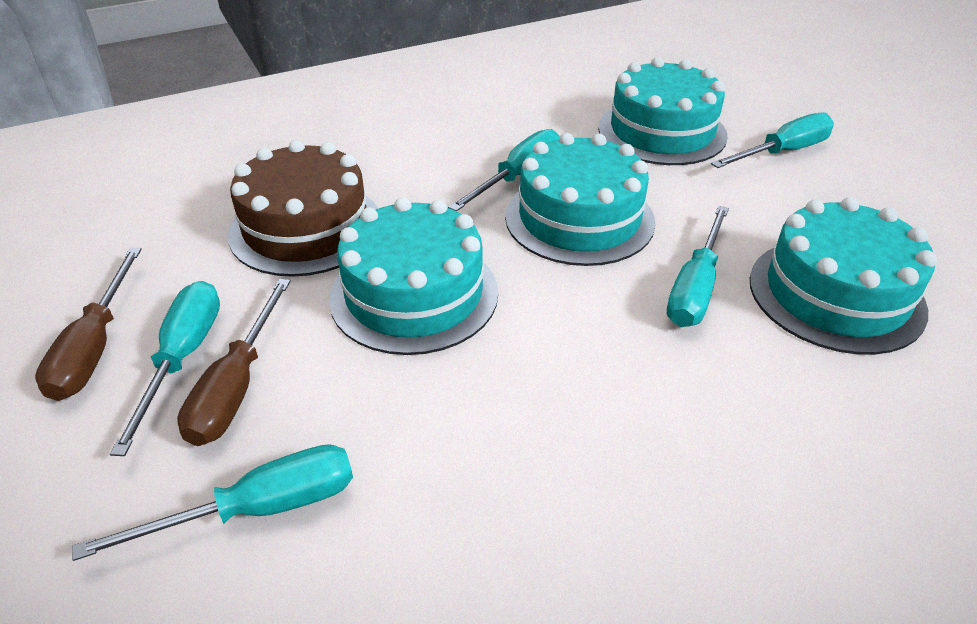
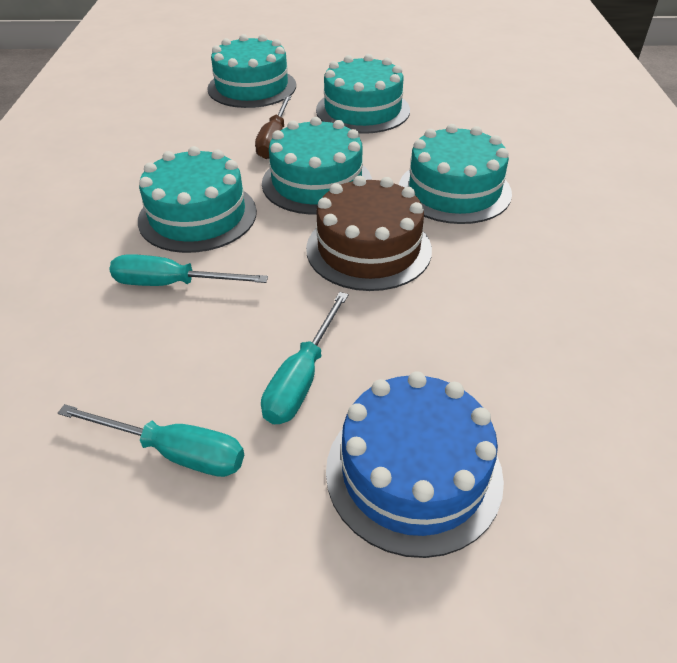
blue cake: 0 -> 1
brown screwdriver: 2 -> 1
turquoise cake: 4 -> 5
turquoise screwdriver: 5 -> 3

